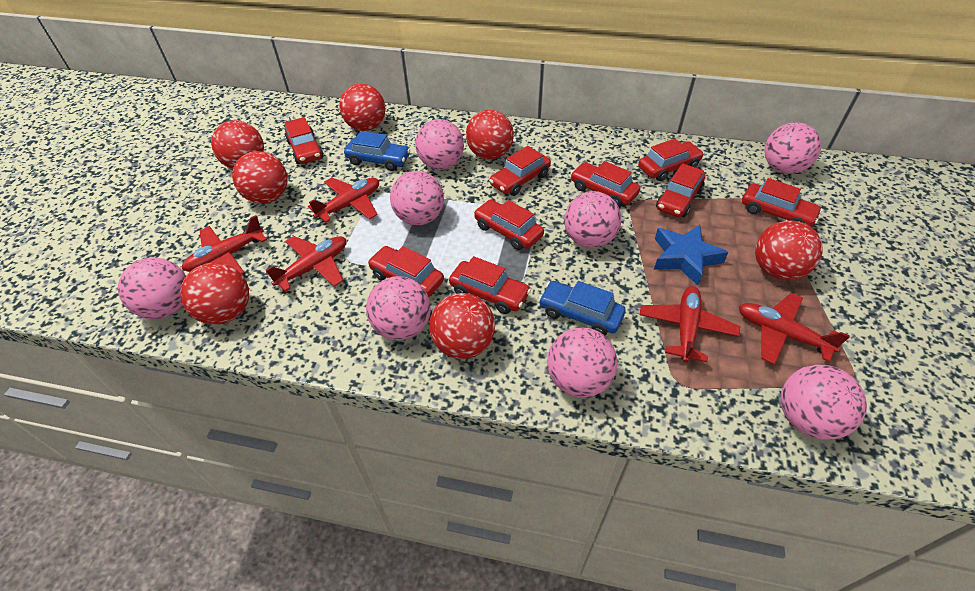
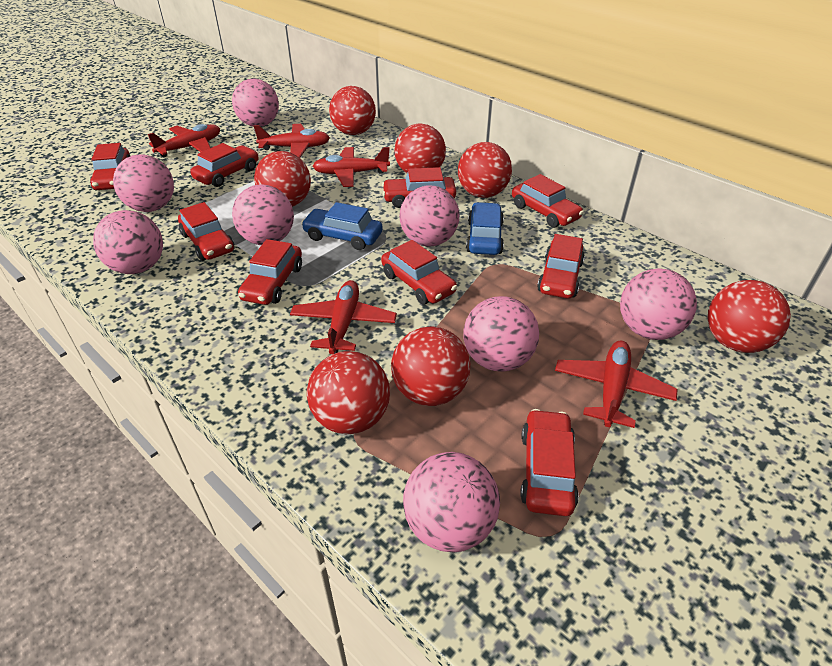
blue star: 1 -> 0

